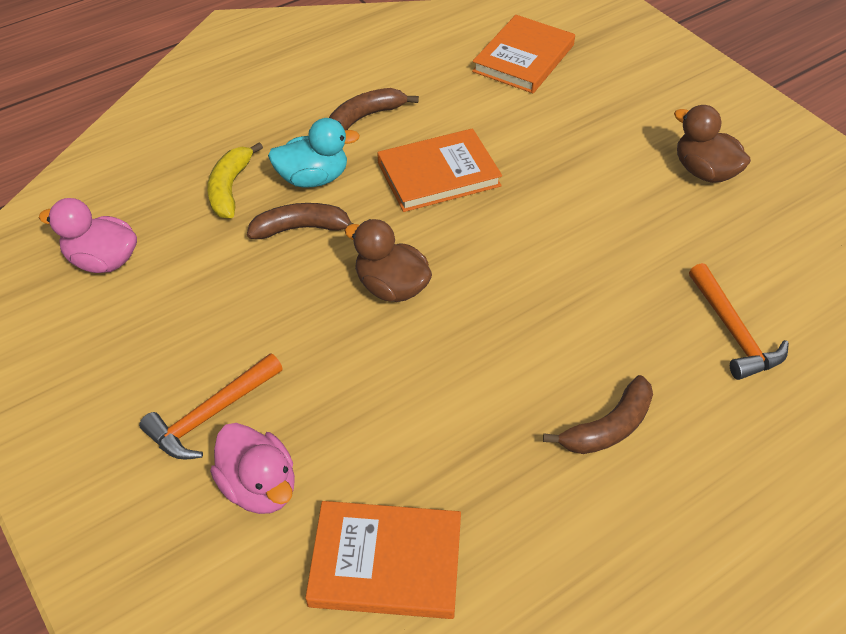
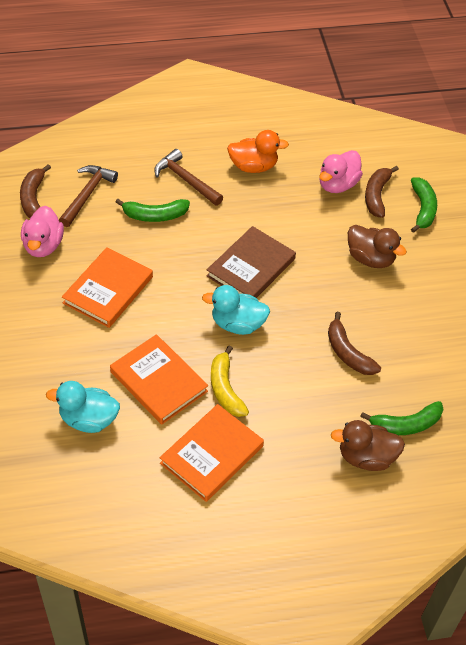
brown book: 0 -> 1
brown hammer: 0 -> 2
green banana: 0 -> 3
orange duck: 0 -> 1
orange hammer: 2 -> 0
turquoise duck: 1 -> 2

